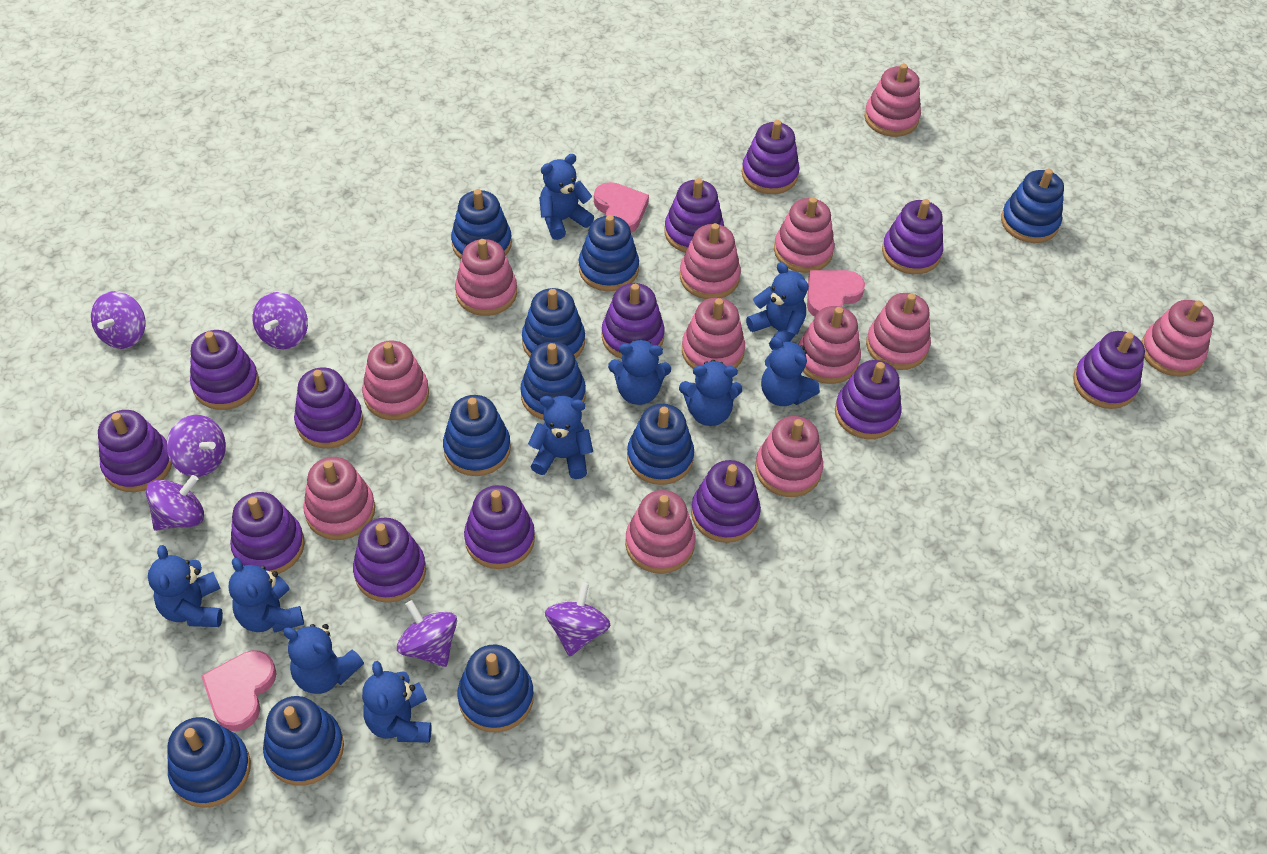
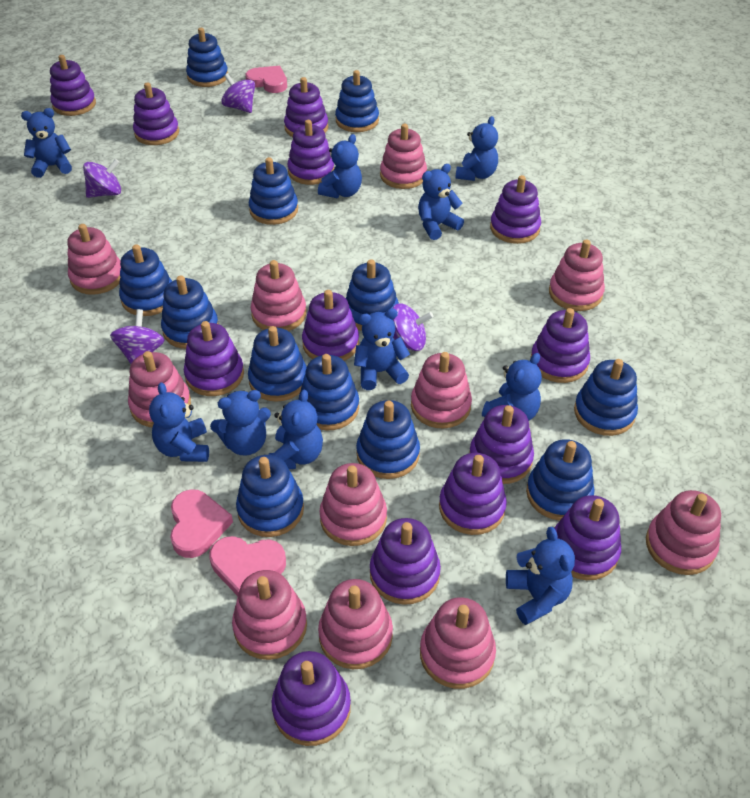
blue stacking toy: 10 -> 12
pink stacking toy: 12 -> 11
purple spinning top: 6 -> 4

